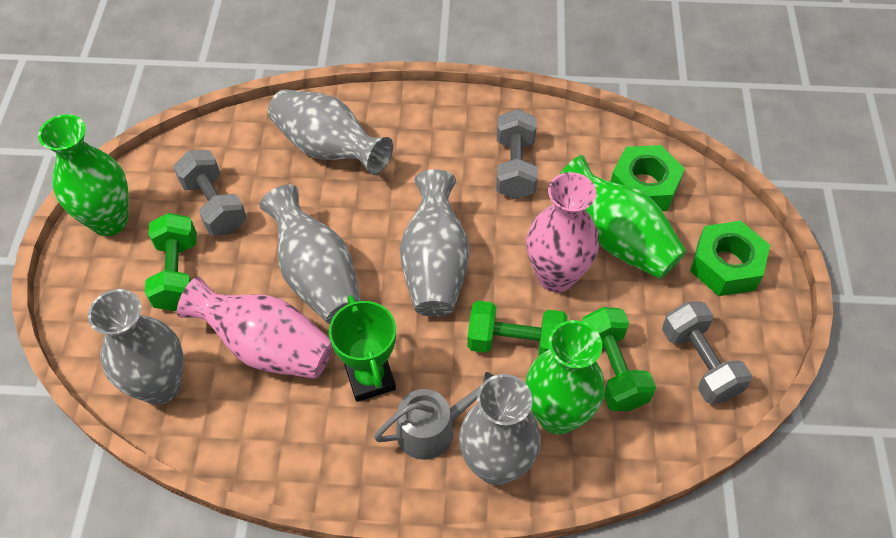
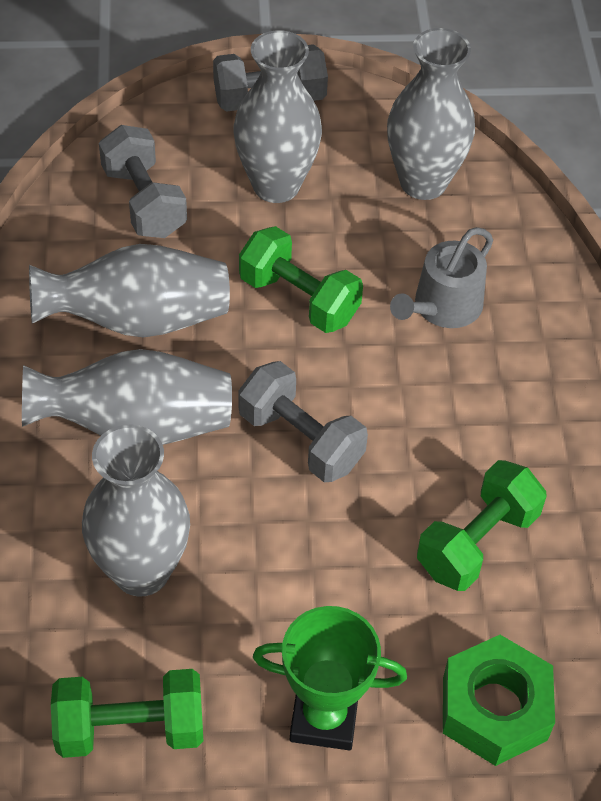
green nut: 2 -> 1
green vase: 3 -> 0
pink vase: 2 -> 0

